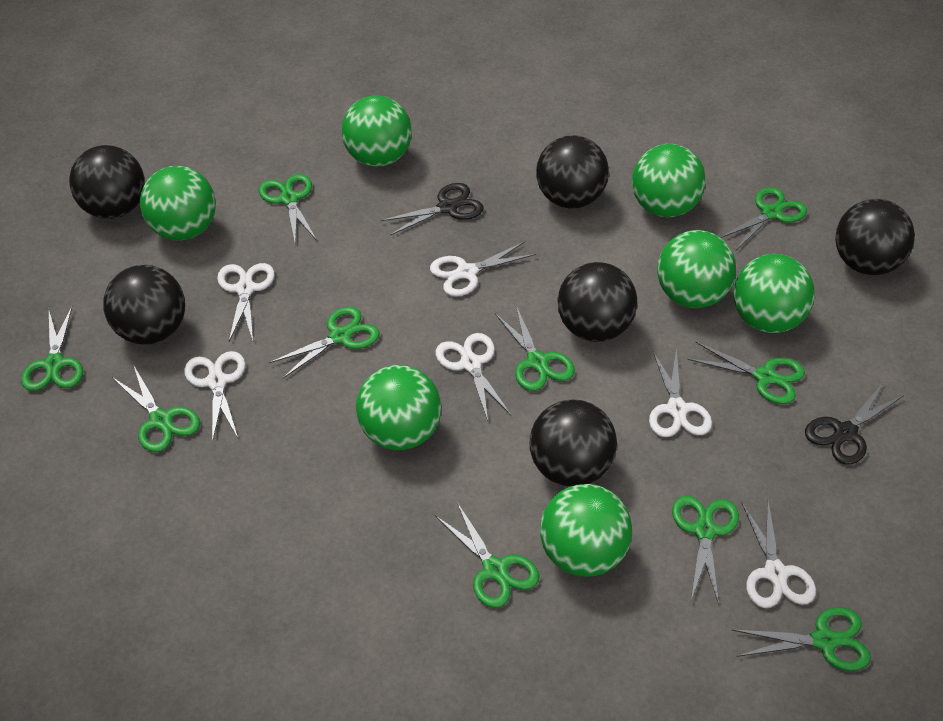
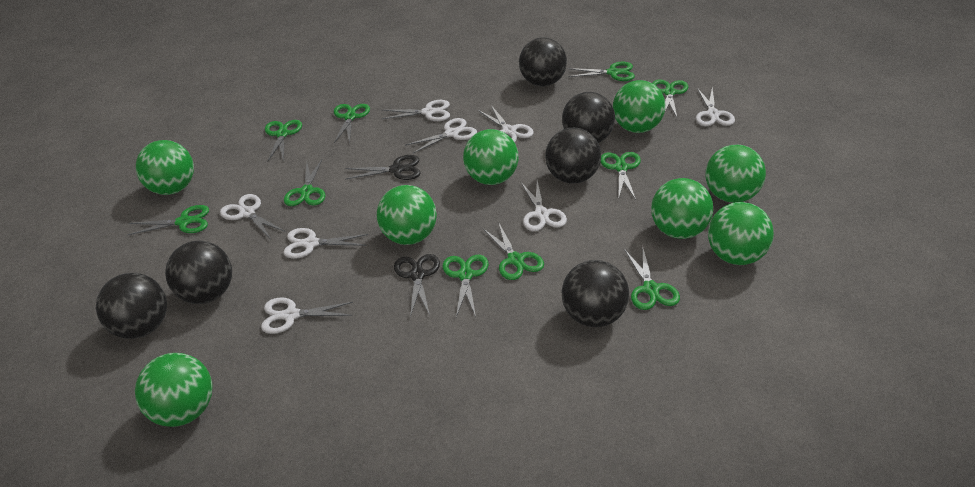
green ball: 7 -> 8
white scissors: 6 -> 8

